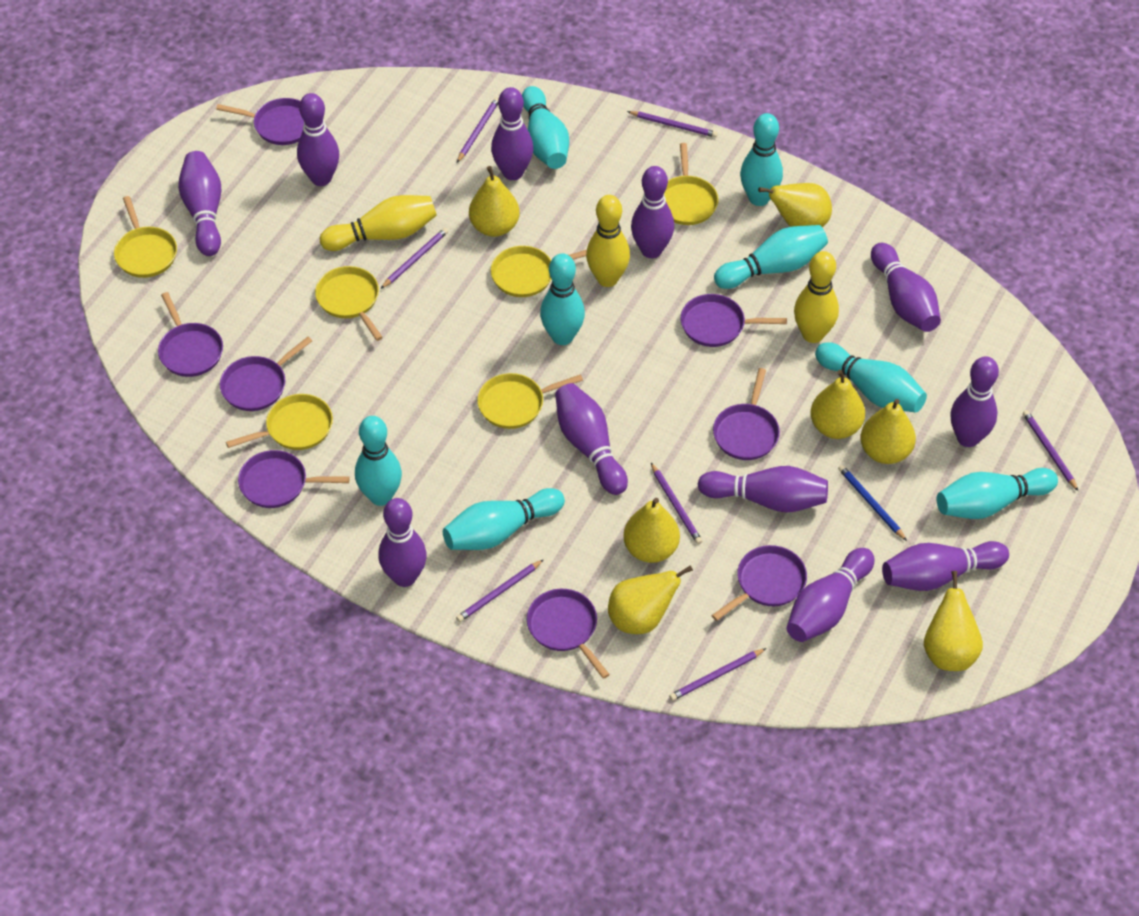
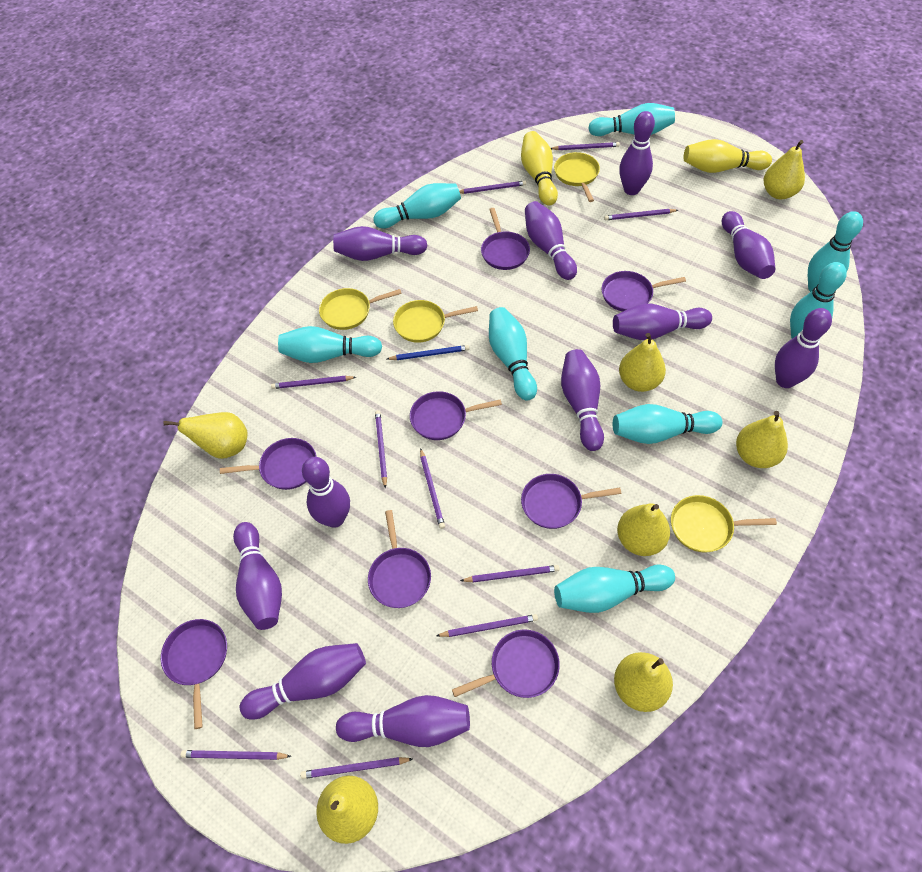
purple pencil: 7 -> 10
yellow bowling pin: 3 -> 2
yellow pan: 6 -> 4

